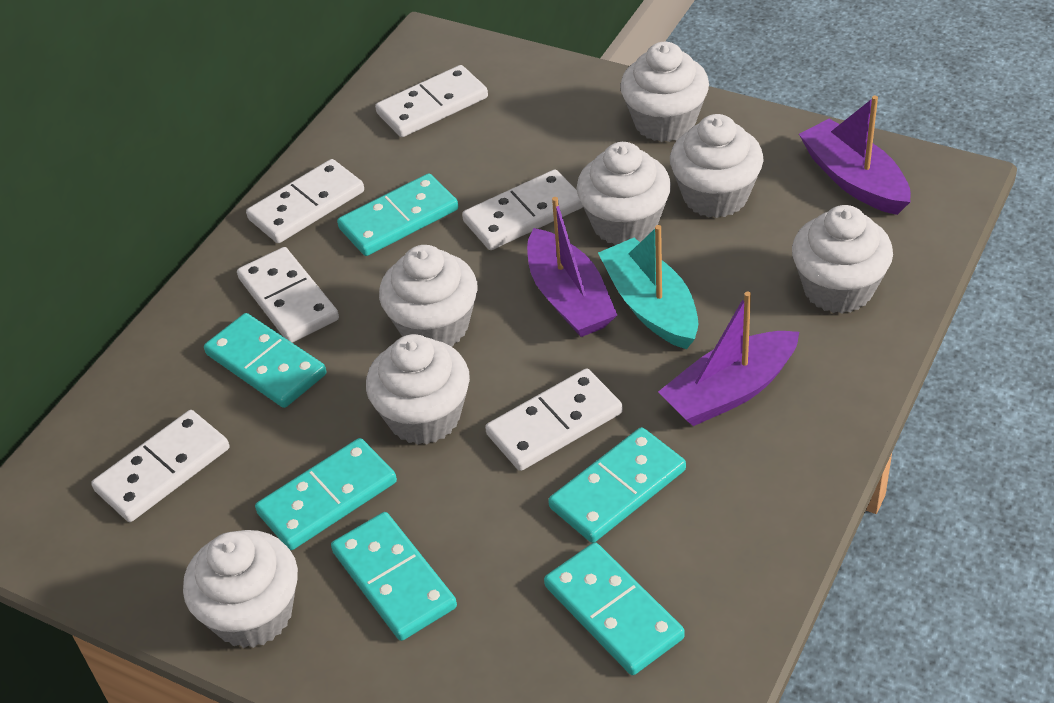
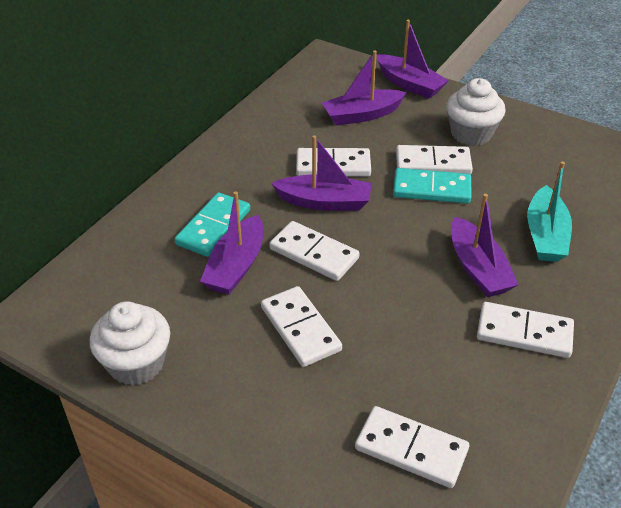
purple boat: 3 -> 5
turquoise domino: 6 -> 2
white cupcake: 7 -> 2

